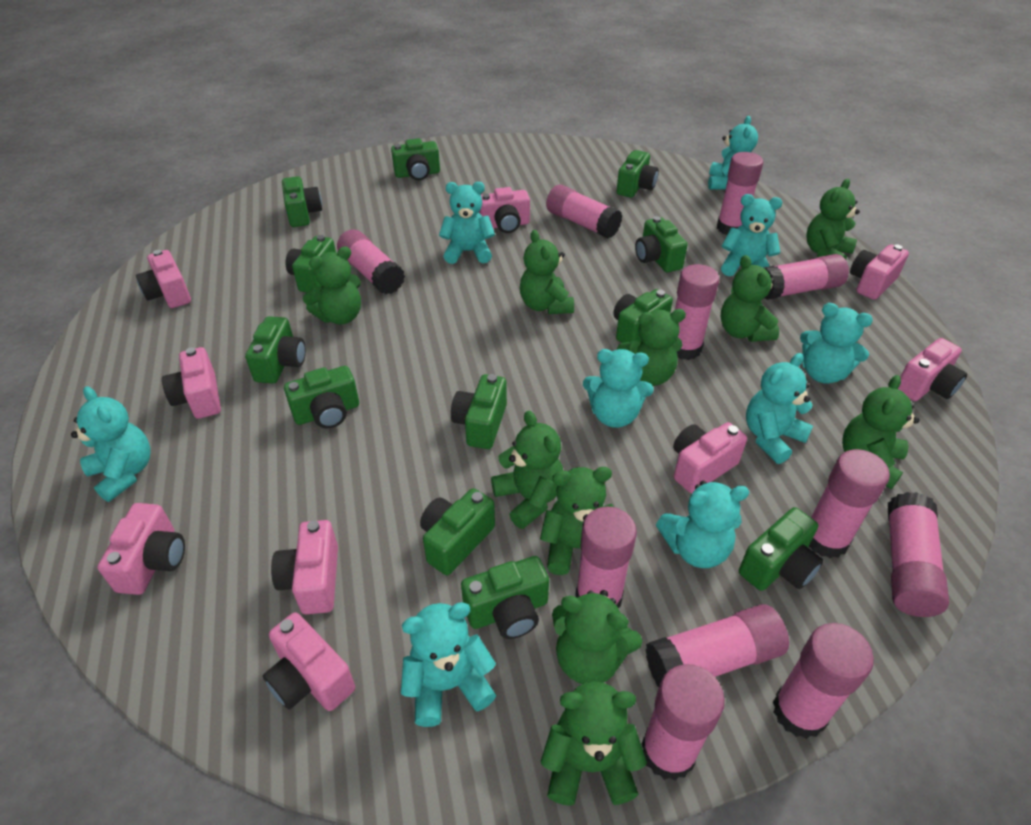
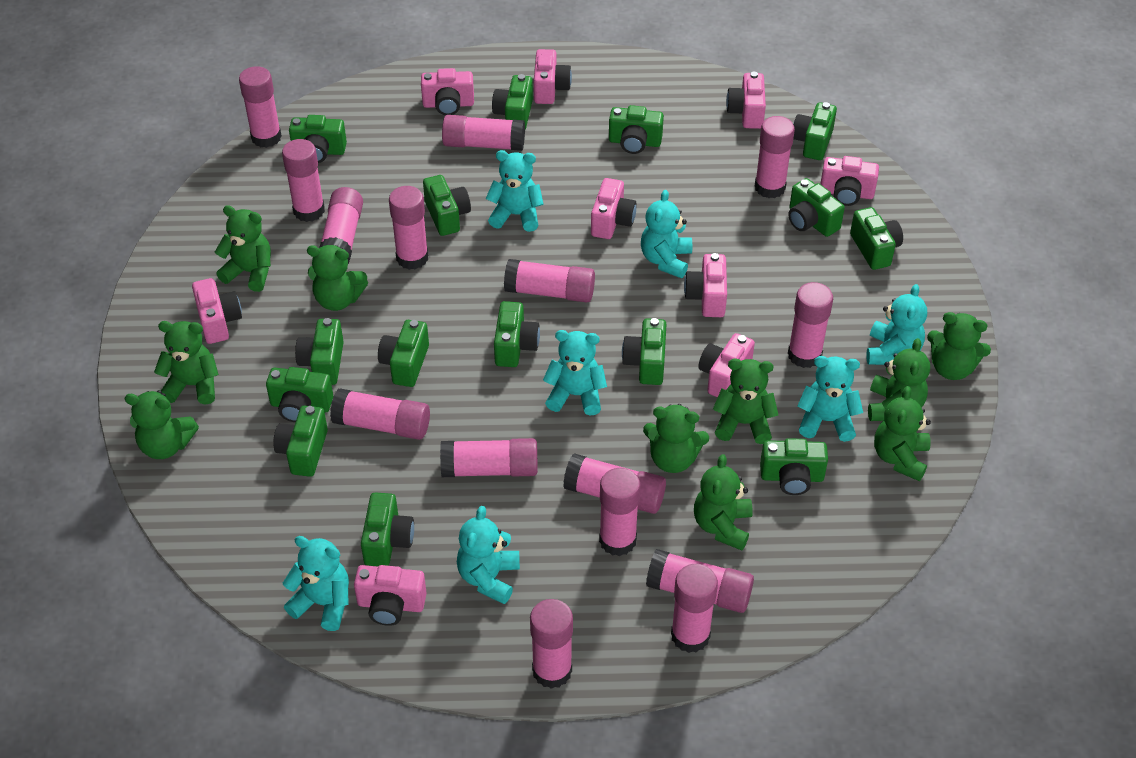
green camera: 12 -> 15
pink glue stick: 11 -> 15
turquoise teddy bear: 9 -> 7

